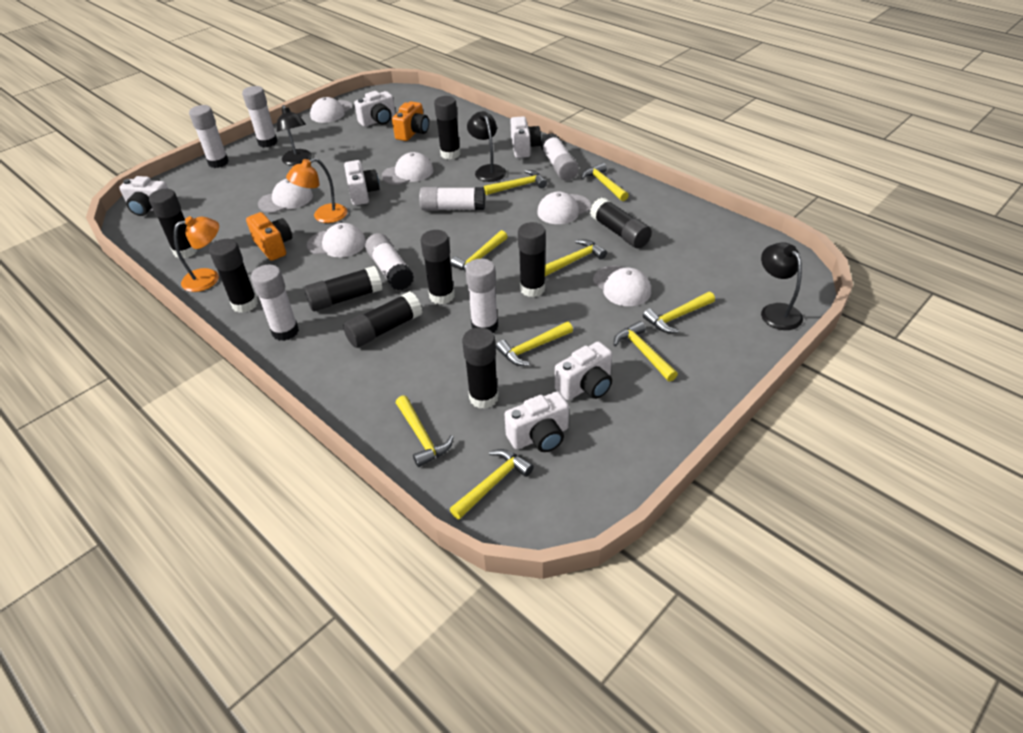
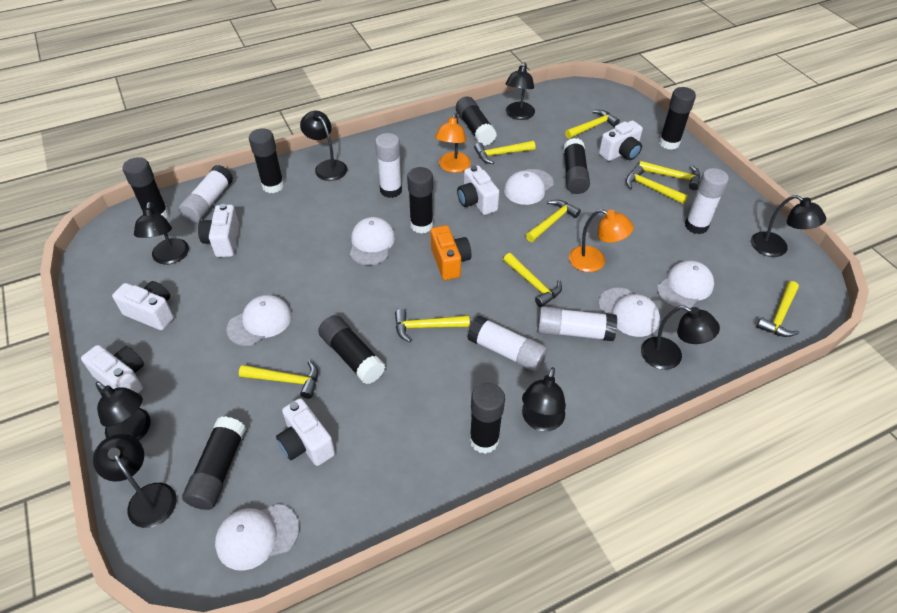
black lamp: 3 -> 8
orange camera: 2 -> 1
white glue stick: 7 -> 5

